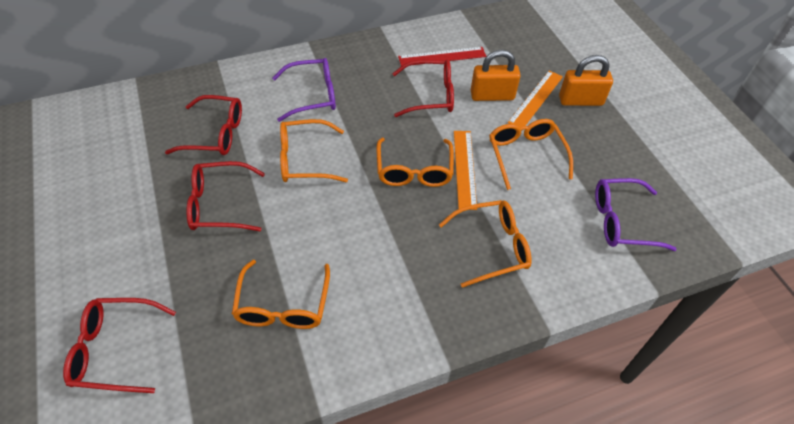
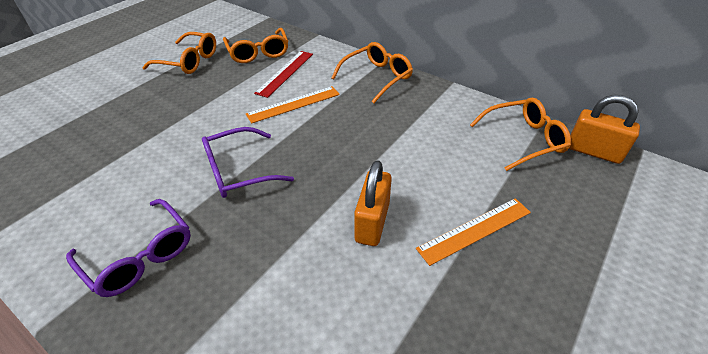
orange glasses: 5 -> 4
red glasses: 4 -> 0

